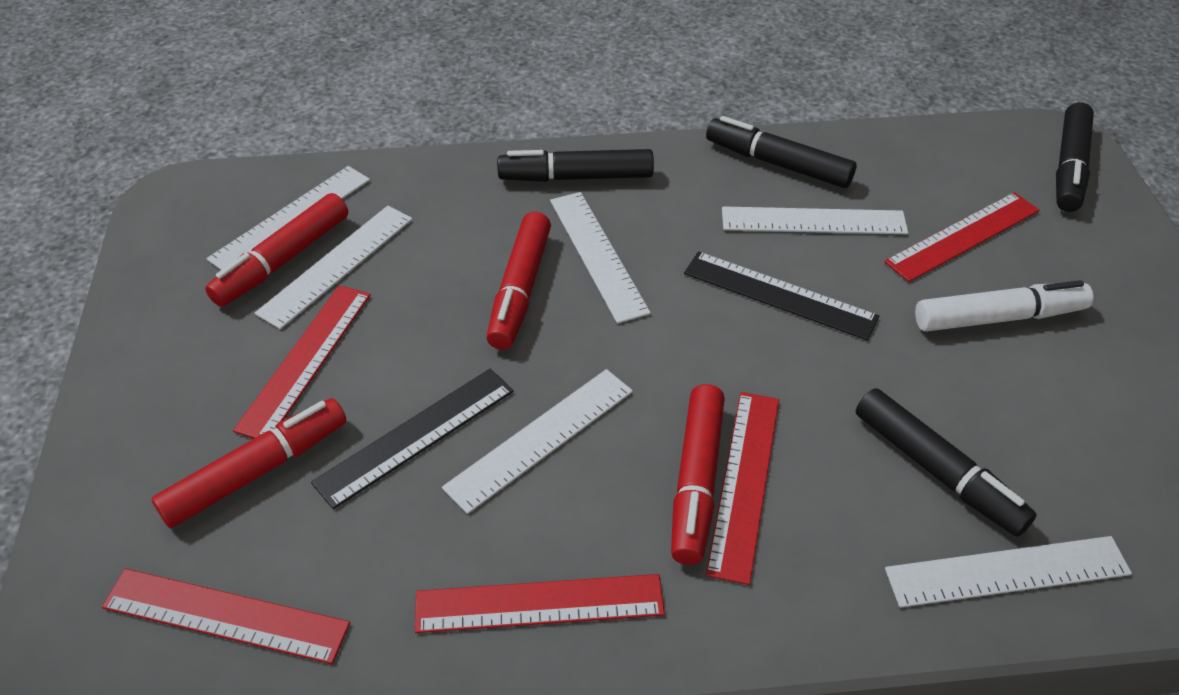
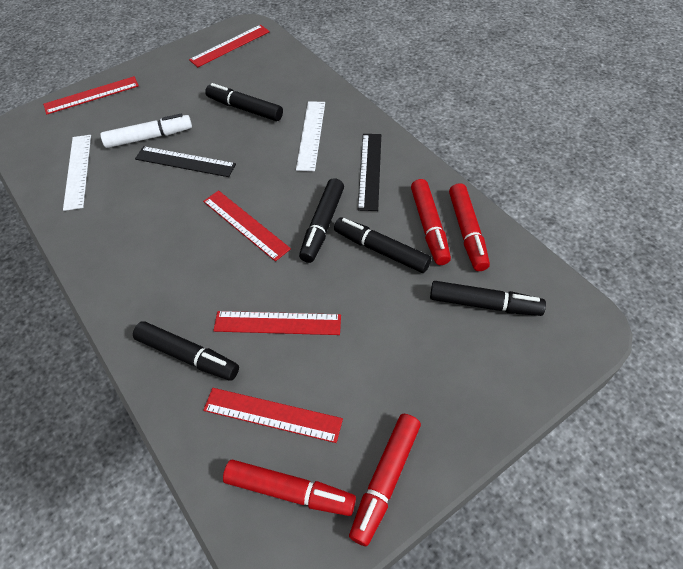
black marker: 4 -> 5
white ruler: 6 -> 2

